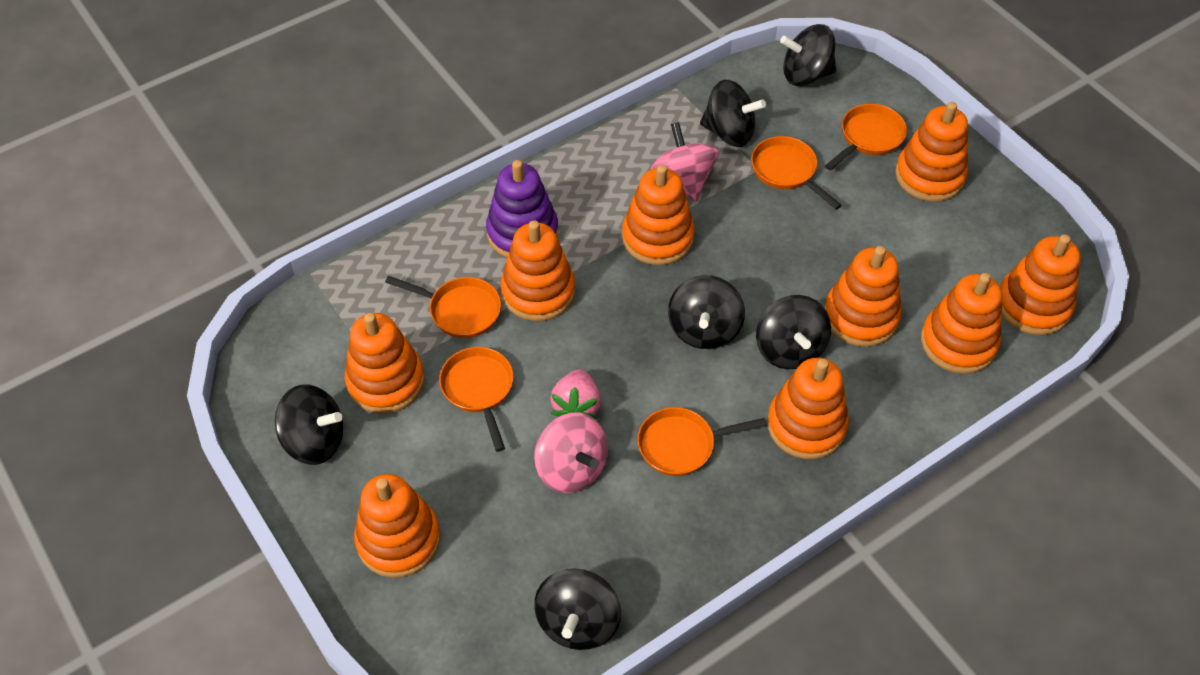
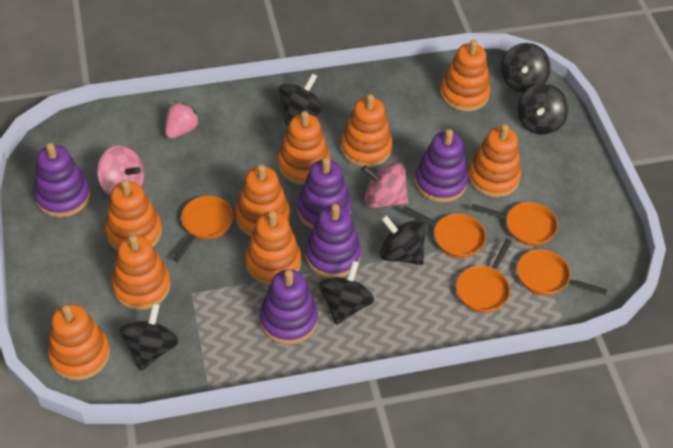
purple stacking toy: 1 -> 5

